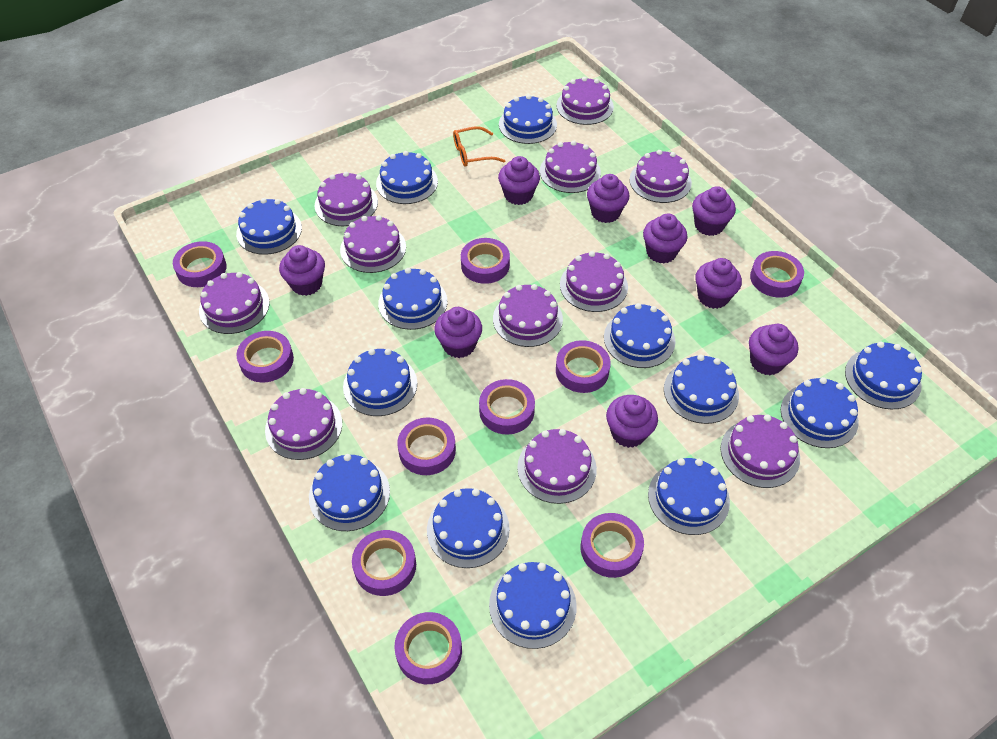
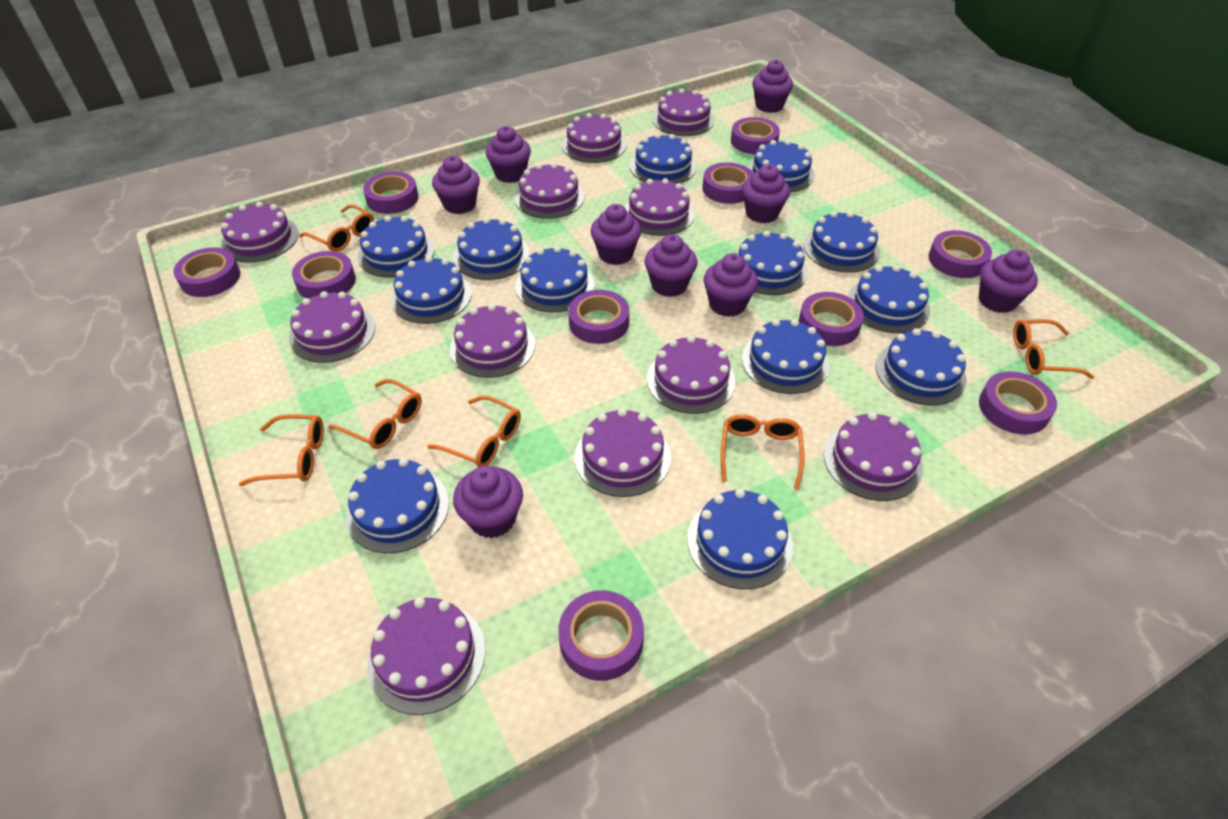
orange glasses: 1 -> 6

